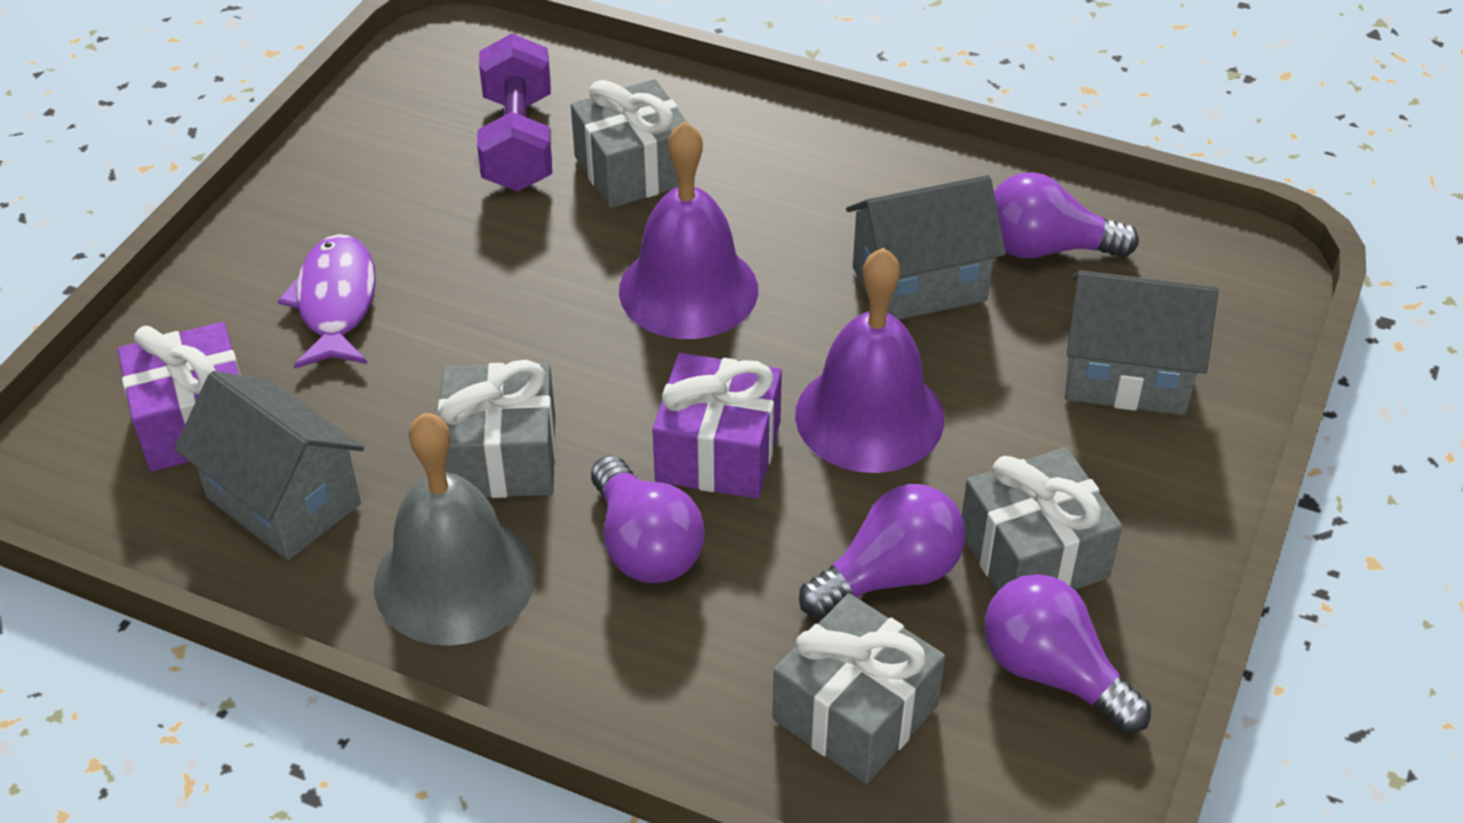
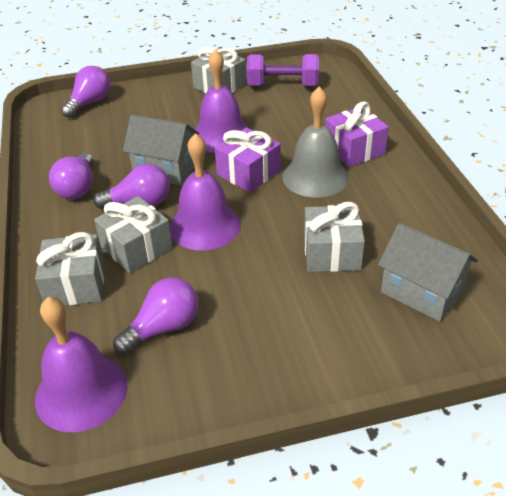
grey house: 3 -> 2
purple bell: 2 -> 3
purple fish: 1 -> 0

